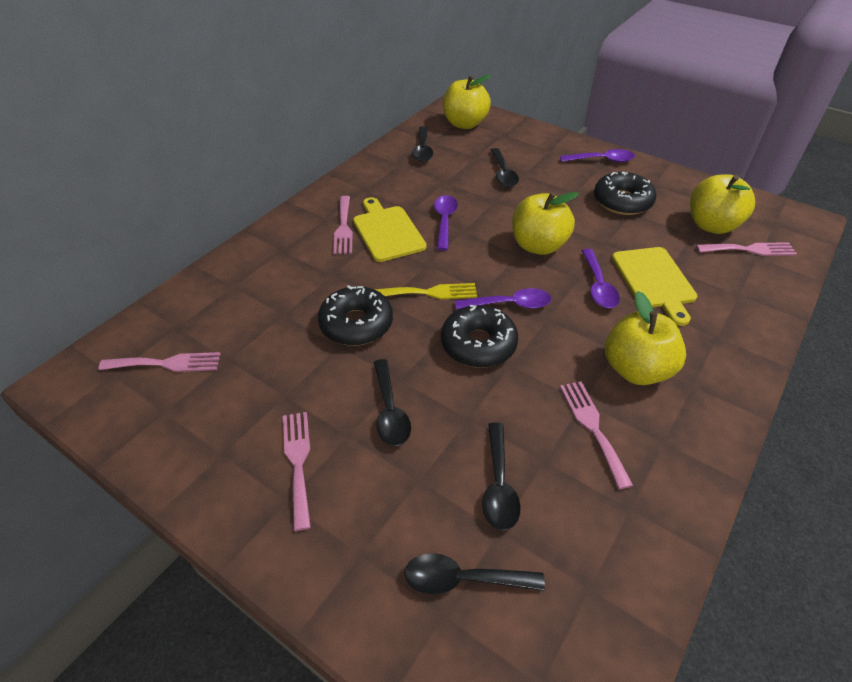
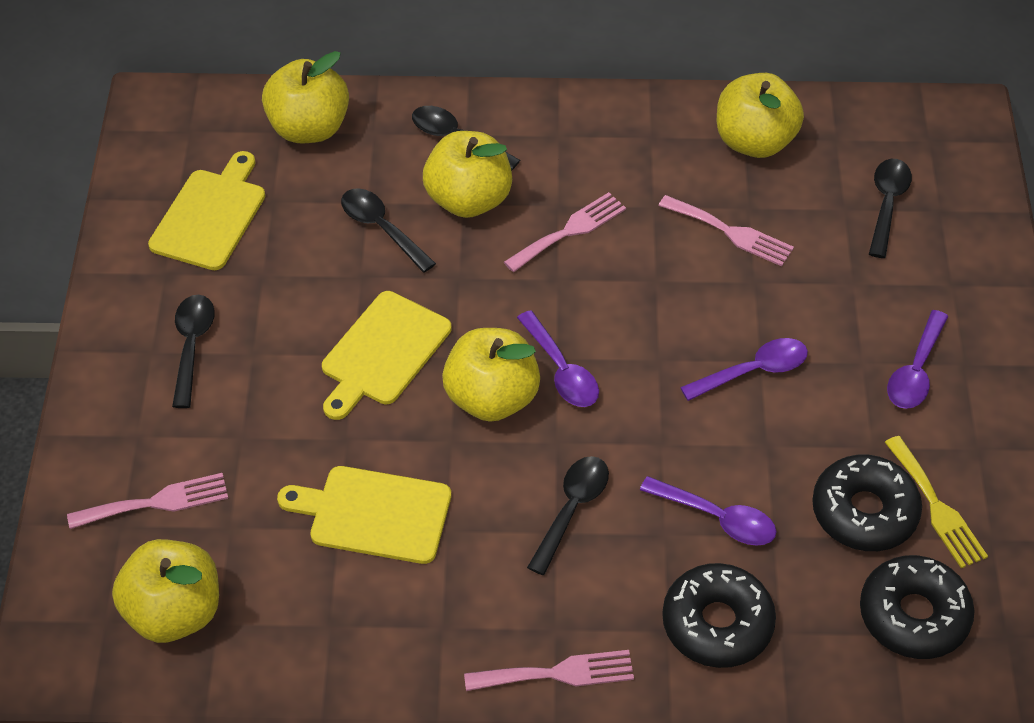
pink fork: 5 -> 4
yellow apple: 4 -> 5
yellow cutting board: 2 -> 3

